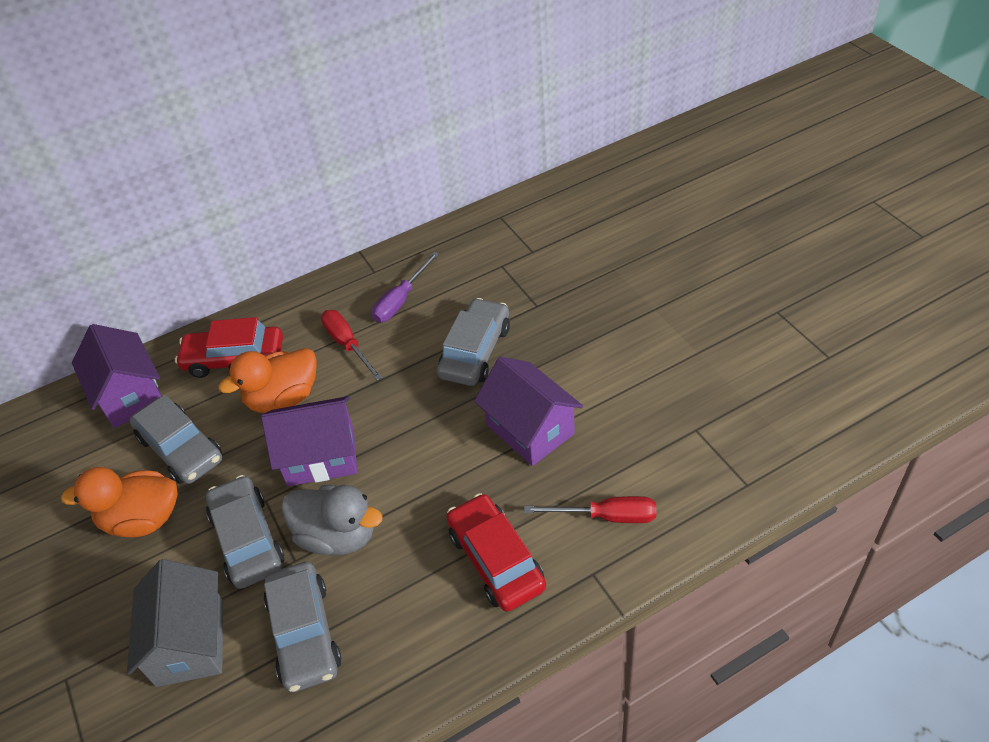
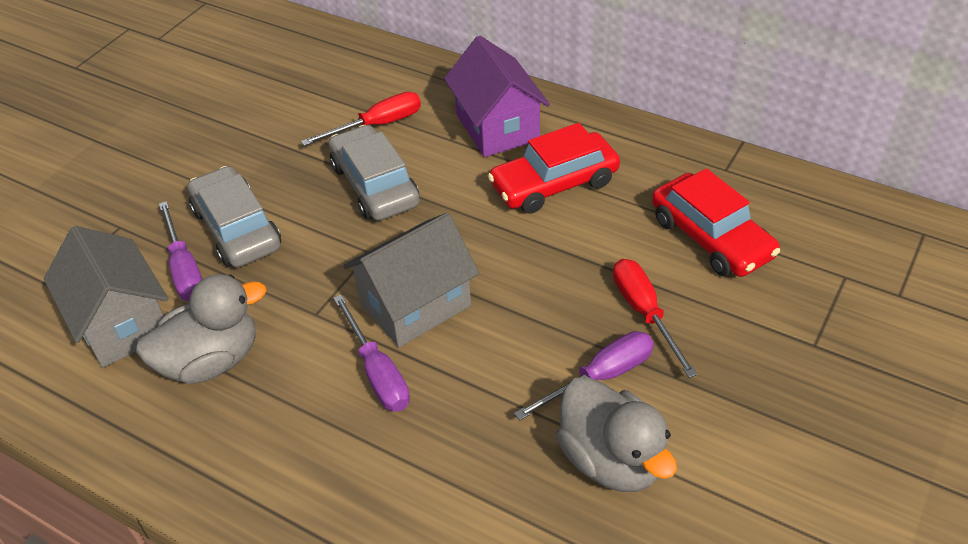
grey car: 4 -> 2
grey duck: 1 -> 2
grey house: 1 -> 2
orange duck: 2 -> 0
purple house: 3 -> 1
purple screwdriver: 1 -> 3

